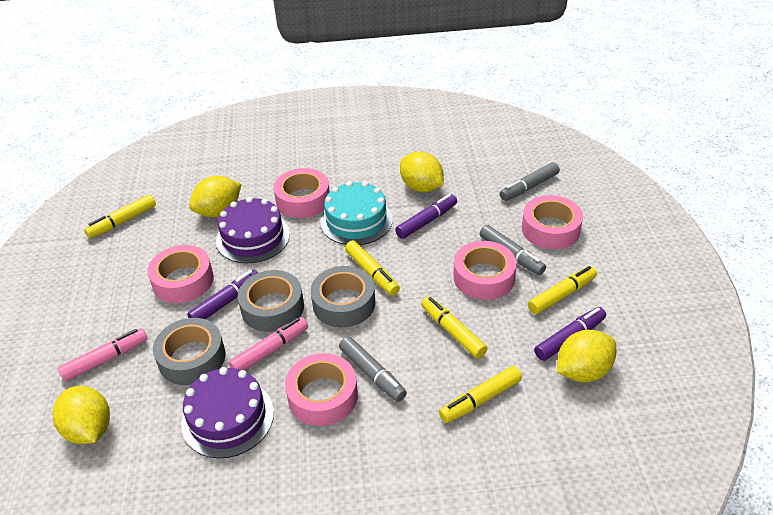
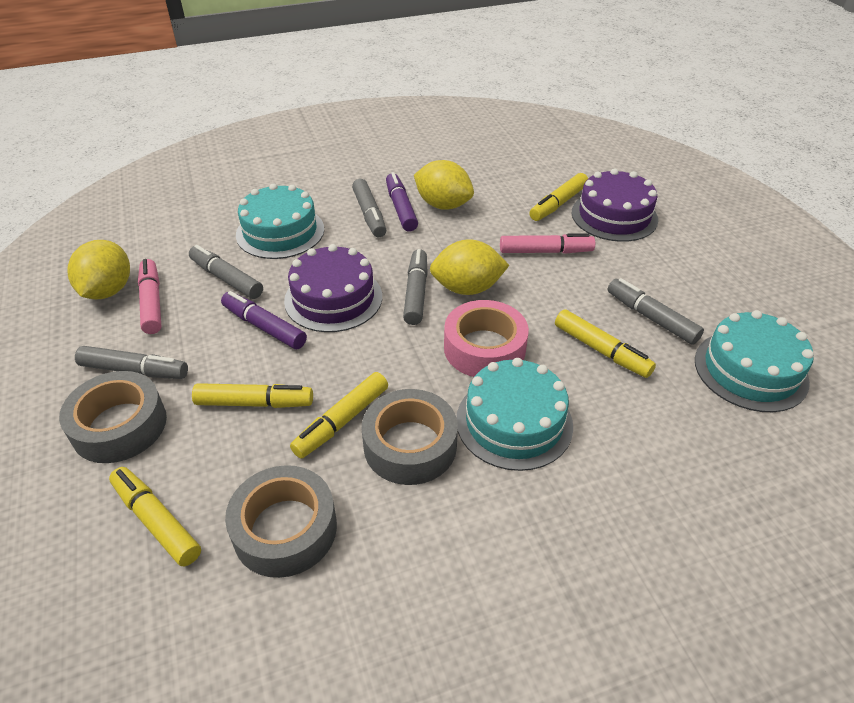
grey marker: 3 -> 5
pink tape: 5 -> 1
purple marker: 3 -> 2
turquoise cake: 1 -> 3
yellow lemon: 4 -> 3

